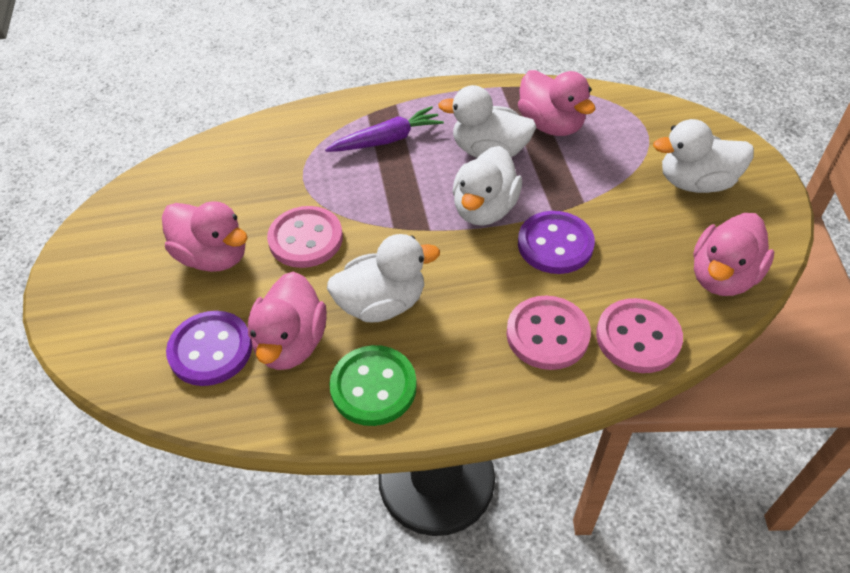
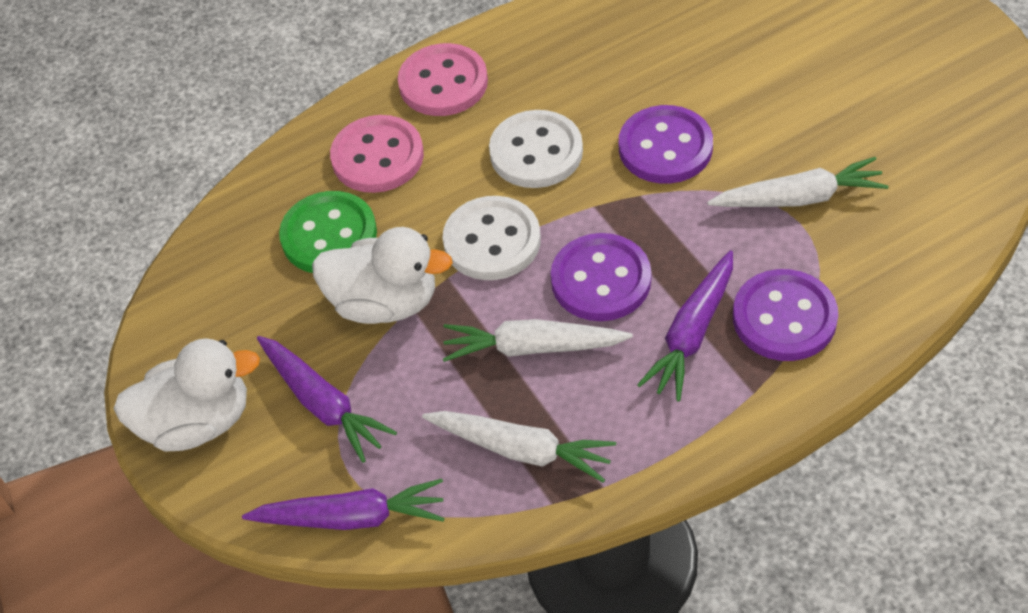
pink button: 3 -> 2
pink duck: 4 -> 0
purple button: 2 -> 3
purple carrot: 1 -> 3
white button: 0 -> 2
white carrot: 0 -> 3
white duck: 4 -> 2

